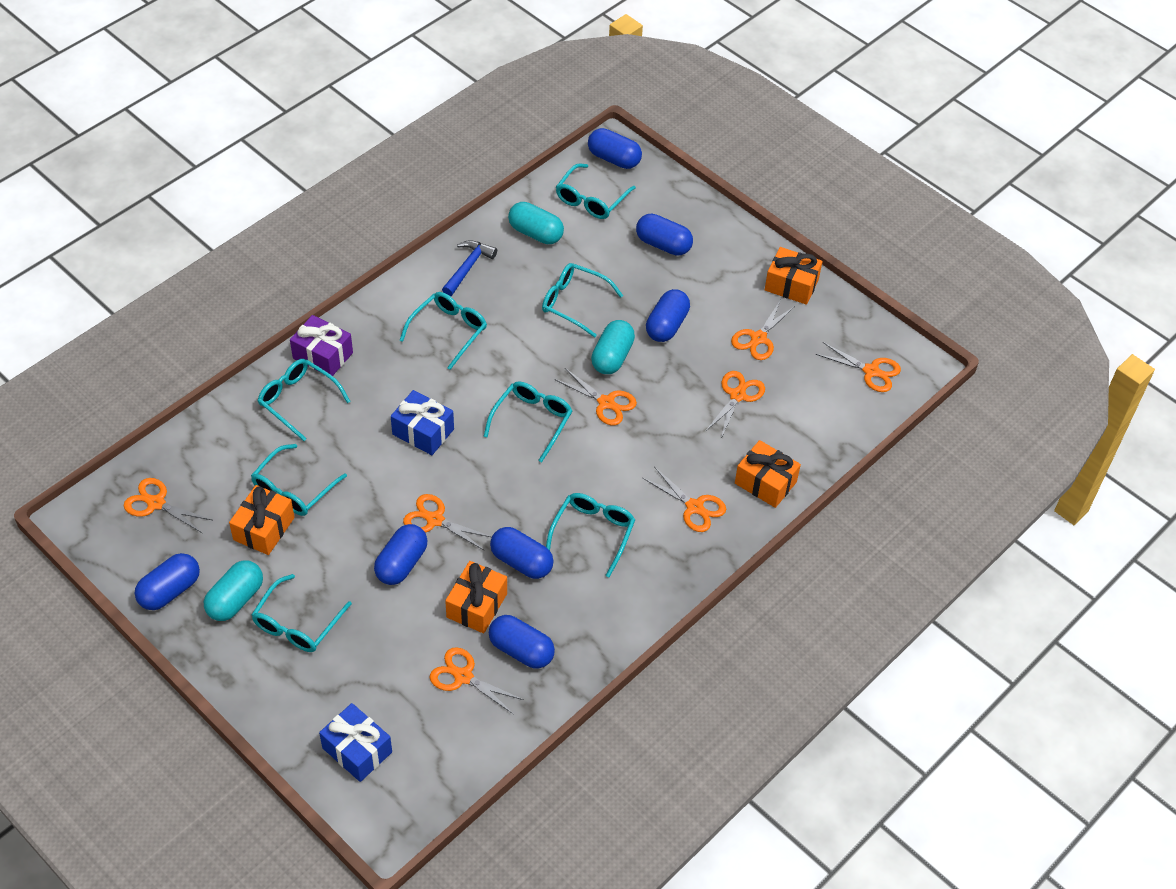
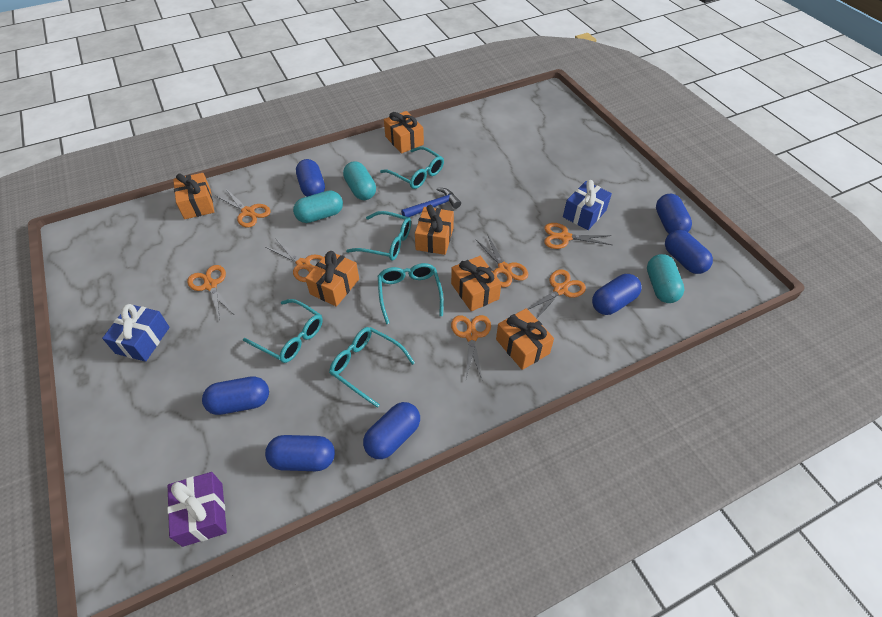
orange gift: 4 -> 6
orange scissors: 8 -> 7
turquoise glasses: 8 -> 5

